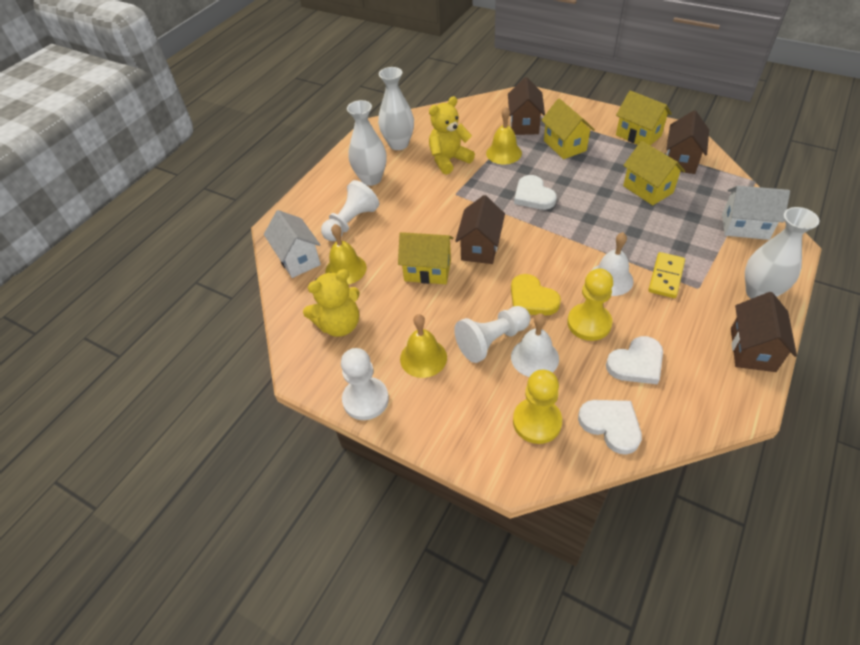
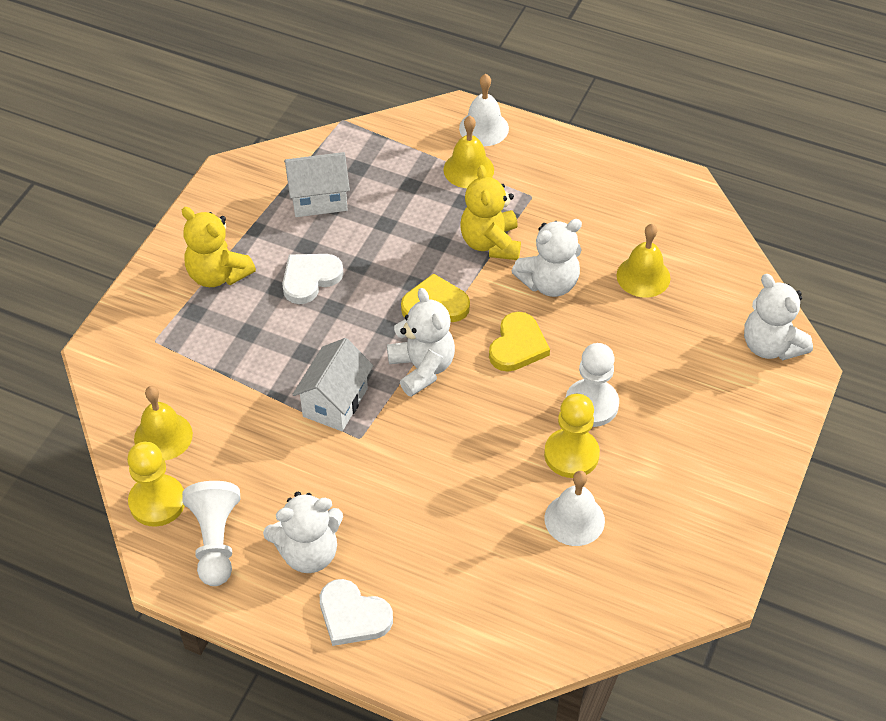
brown house: 4 -> 0
white heart: 3 -> 2
white pawn: 3 -> 2
white teddy bear: 0 -> 4
white vase: 3 -> 0
yellow domino: 1 -> 0
yellow heart: 1 -> 2
yellow house: 4 -> 0

